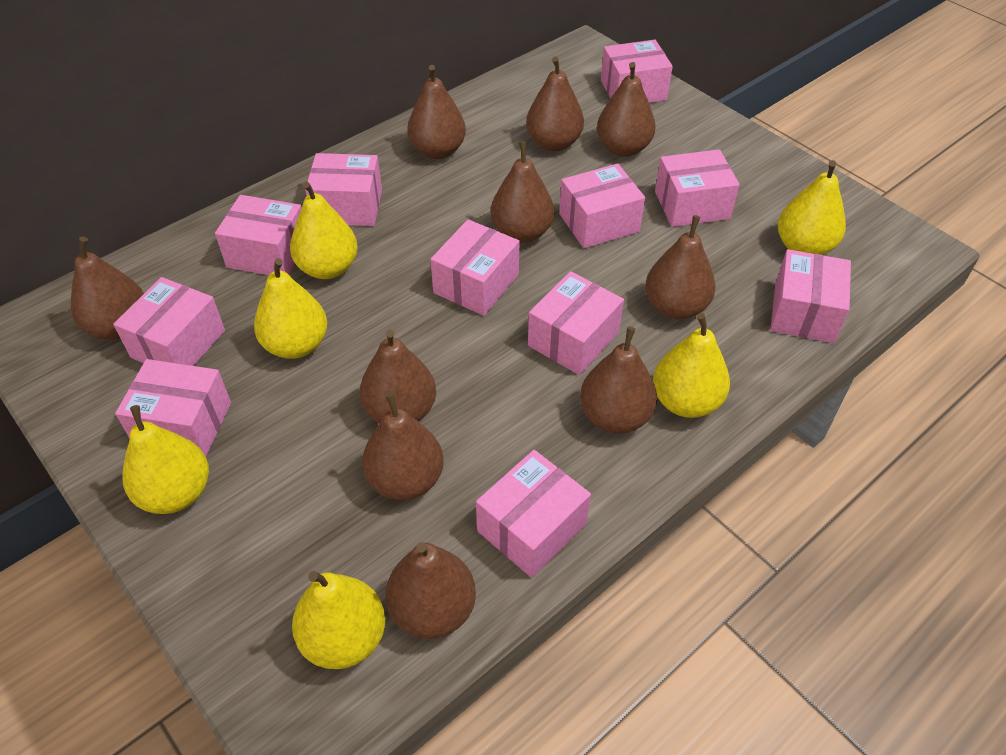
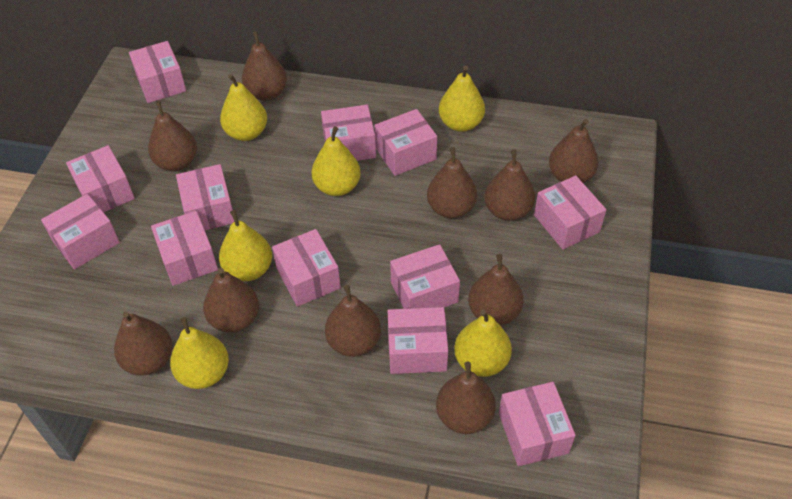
pink box: 11 -> 12

